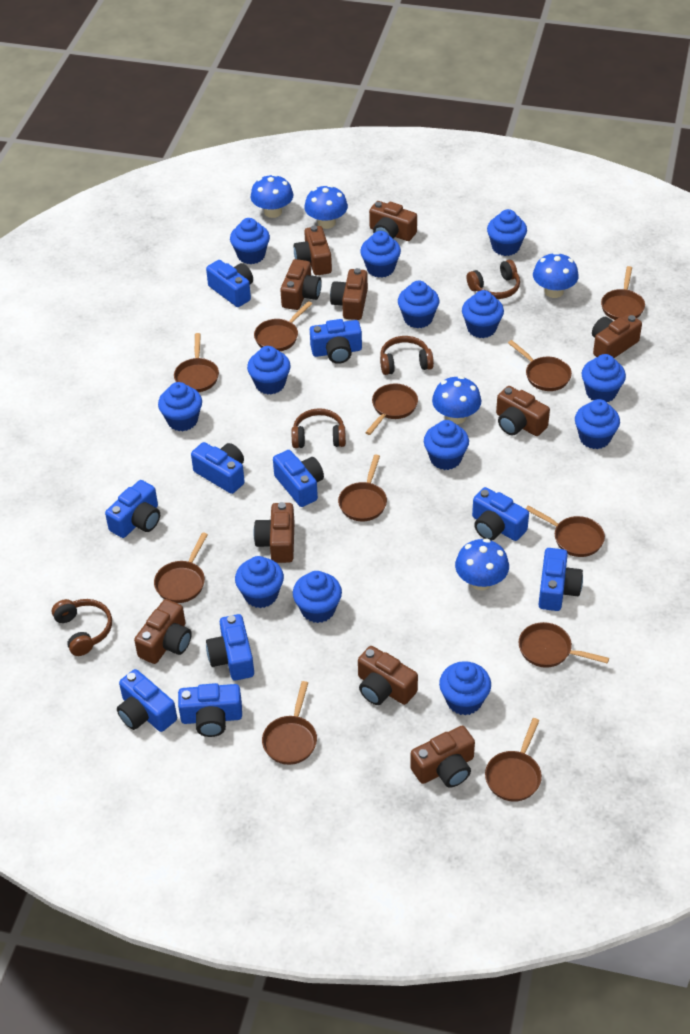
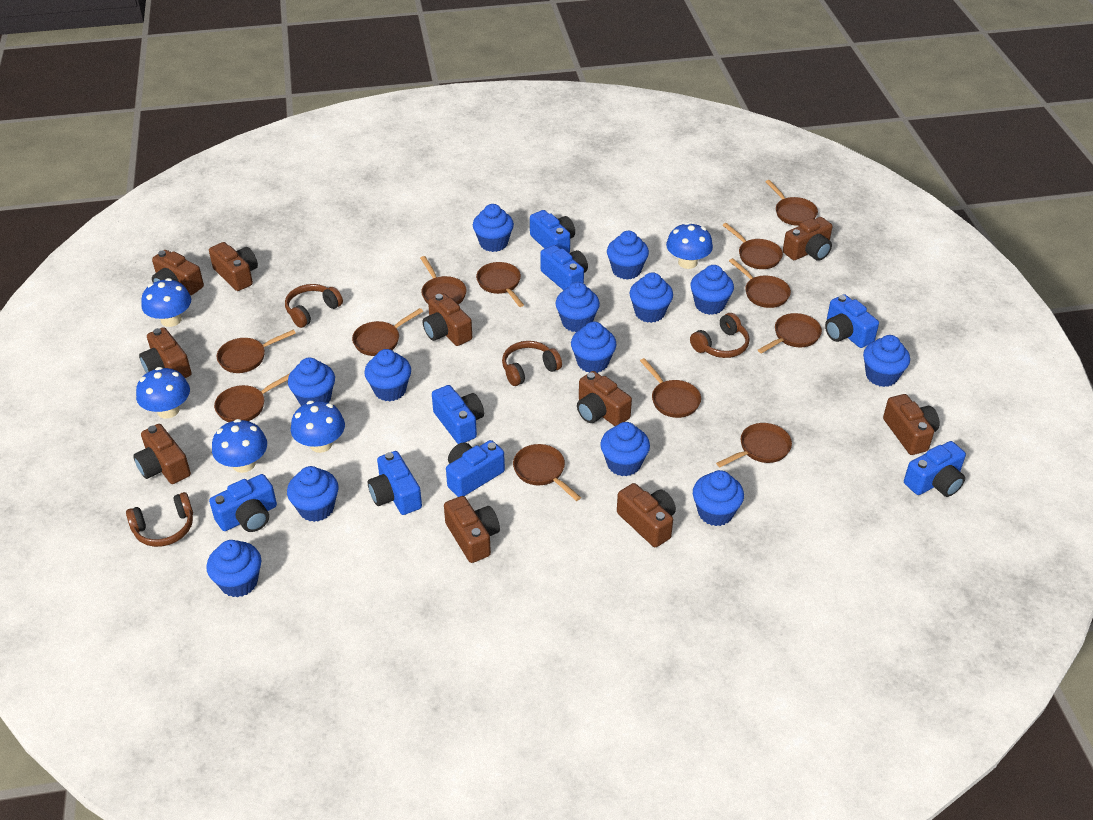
blue camera: 10 -> 8
brown pan: 11 -> 12

